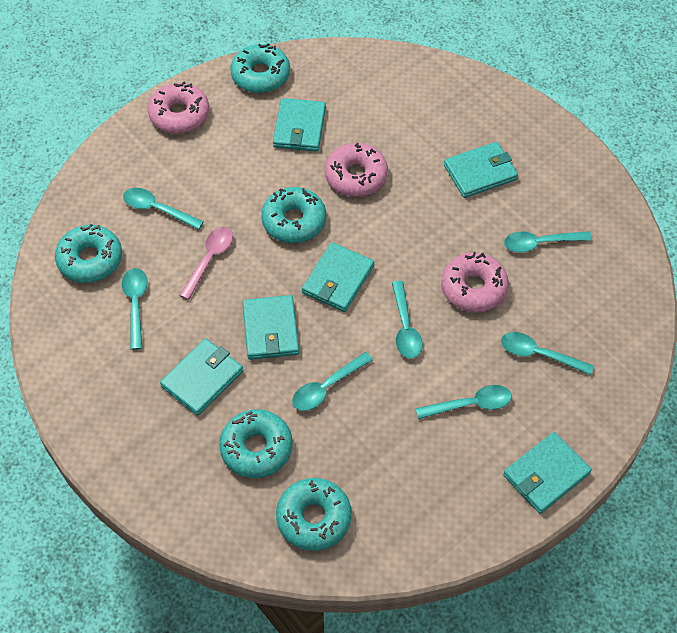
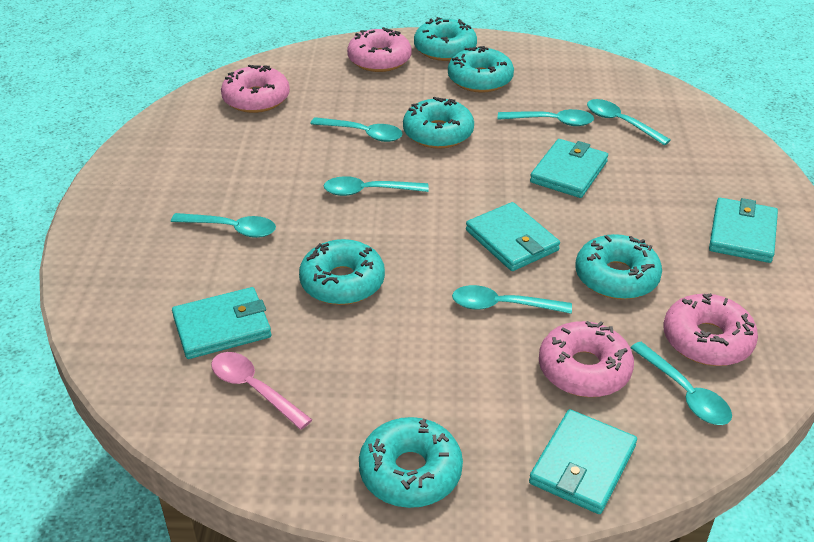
pink donut: 3 -> 4
turquoise donut: 5 -> 6
turquoise wallet: 6 -> 5

